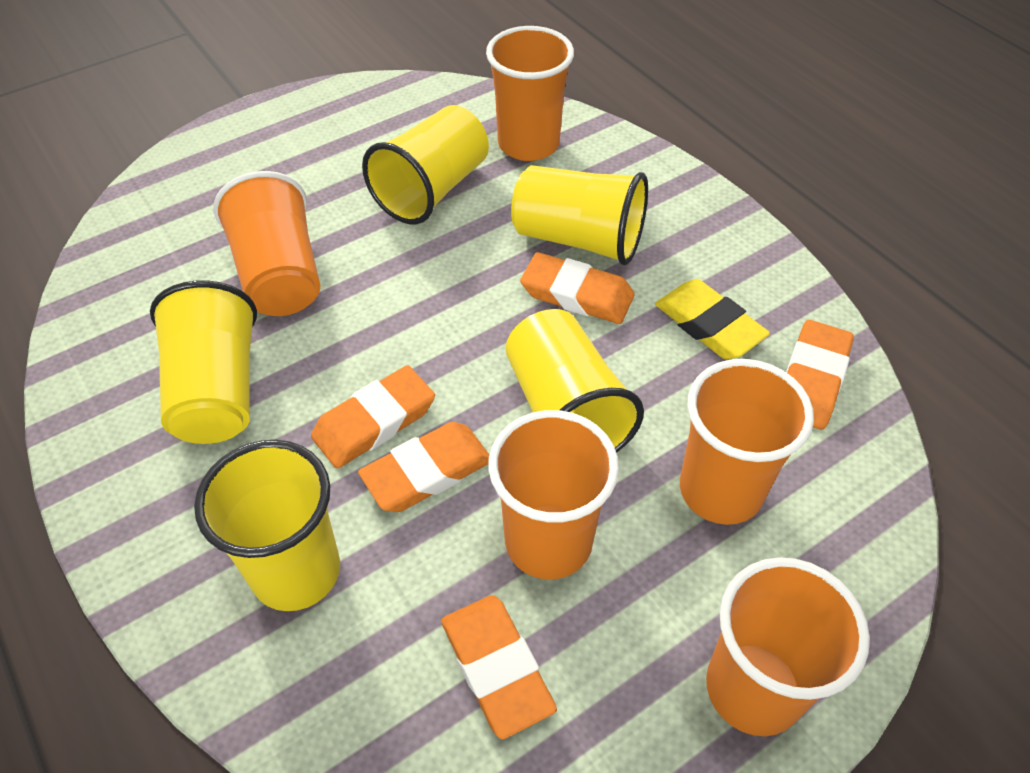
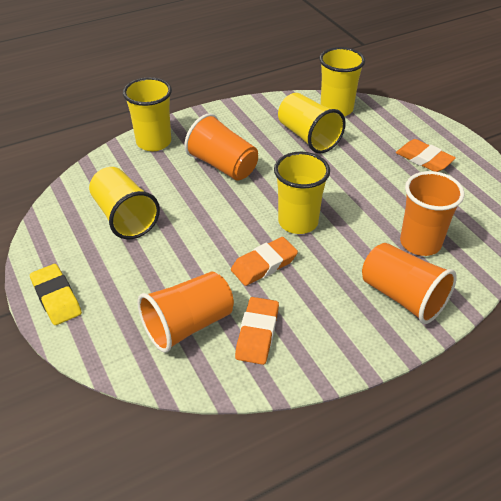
orange cup: 5 -> 4
orange eraser: 5 -> 3

